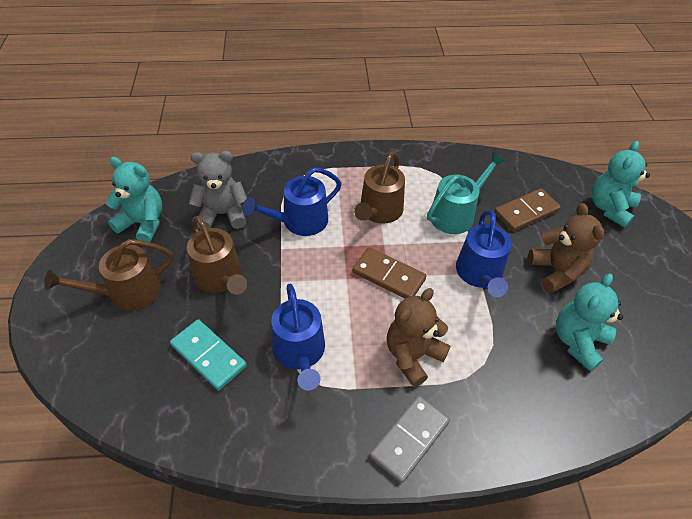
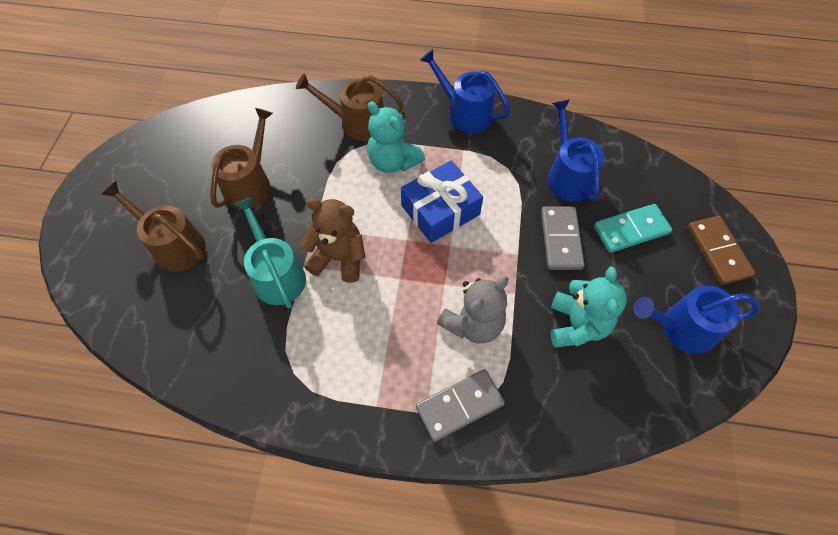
blue gift: 0 -> 1
brown domino: 2 -> 1
brown teddy bear: 2 -> 1
grey domino: 1 -> 2
turquoise teddy bear: 3 -> 2

